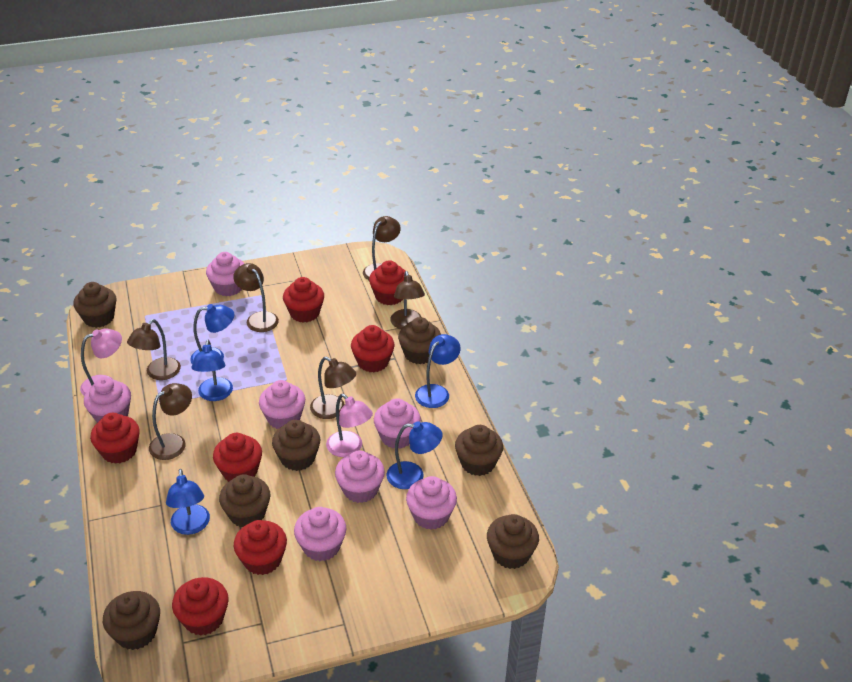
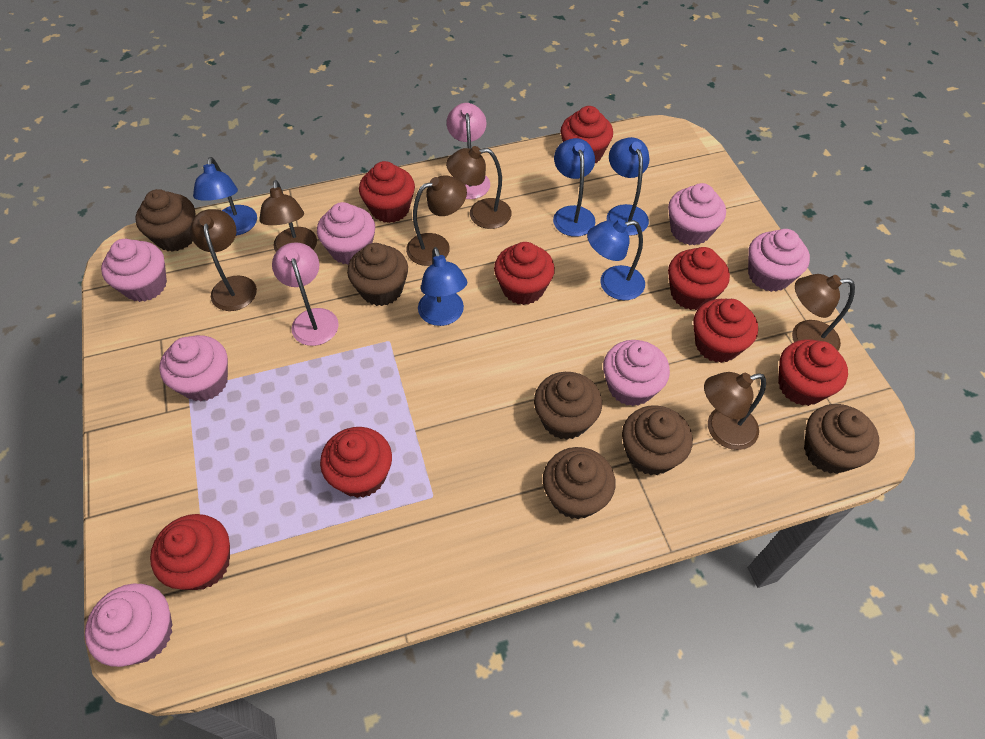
brown cupcake: 7 -> 6
red cupcake: 7 -> 8

